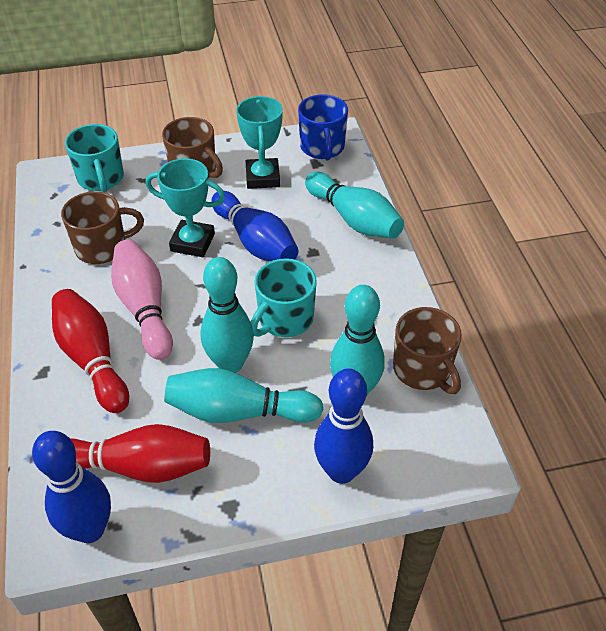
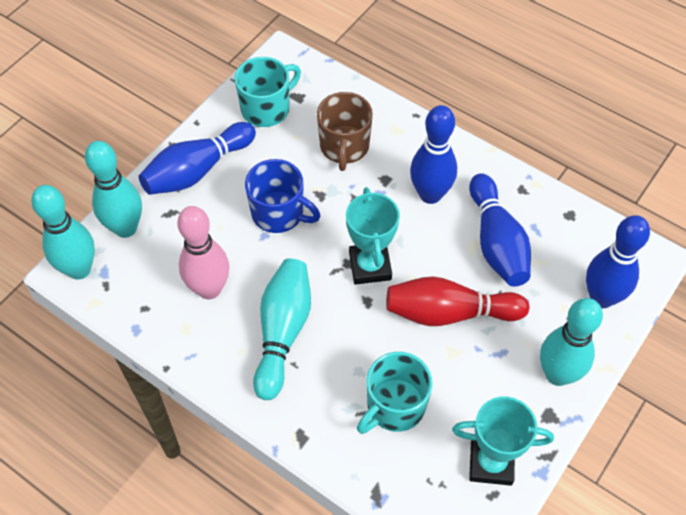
blue bowling pin: 3 -> 4
brown mug: 3 -> 1
red bowling pin: 2 -> 1

